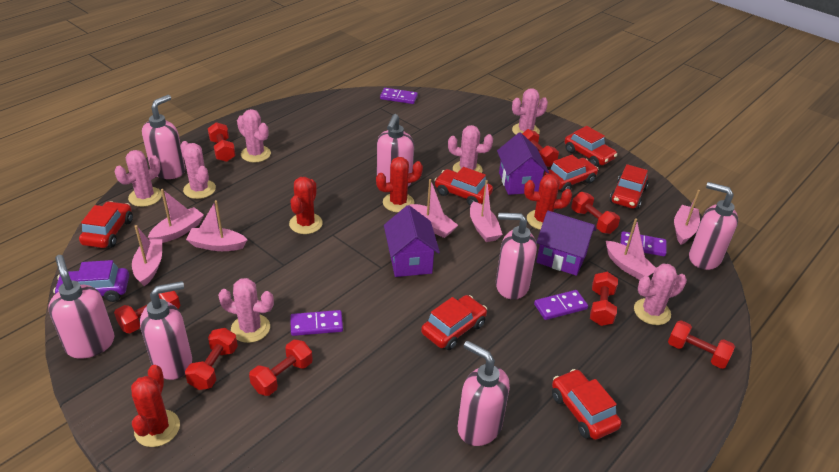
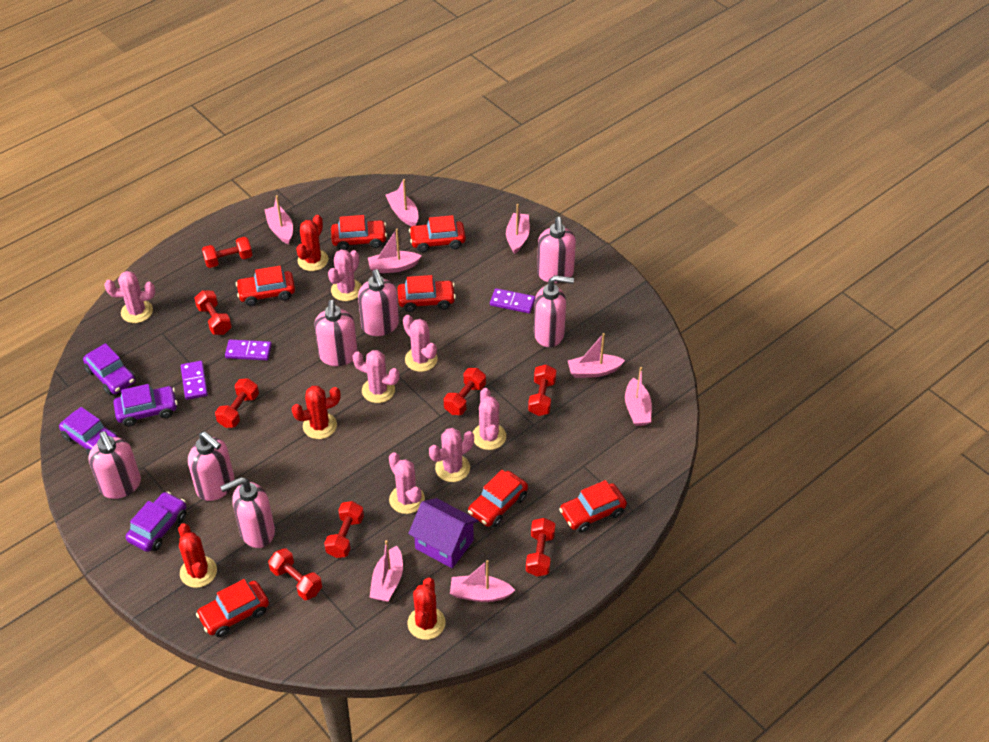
pink boat: 7 -> 8
purple car: 1 -> 4
purple domino: 4 -> 3
purple house: 3 -> 1

